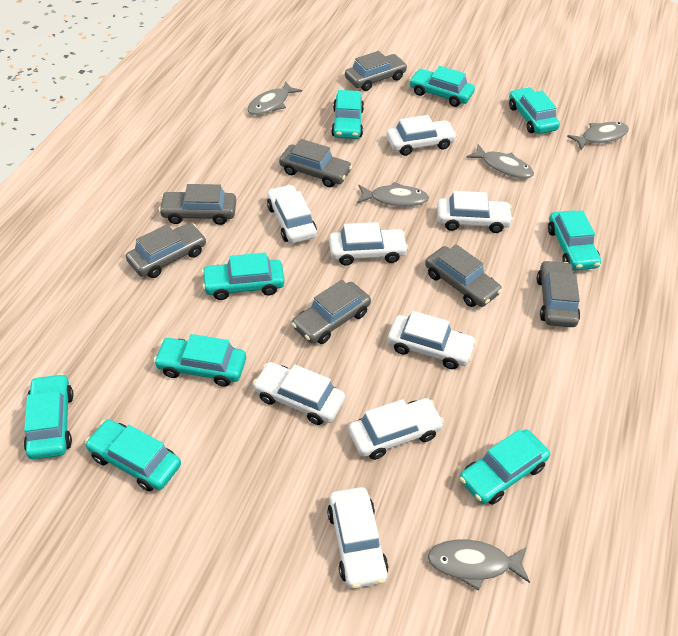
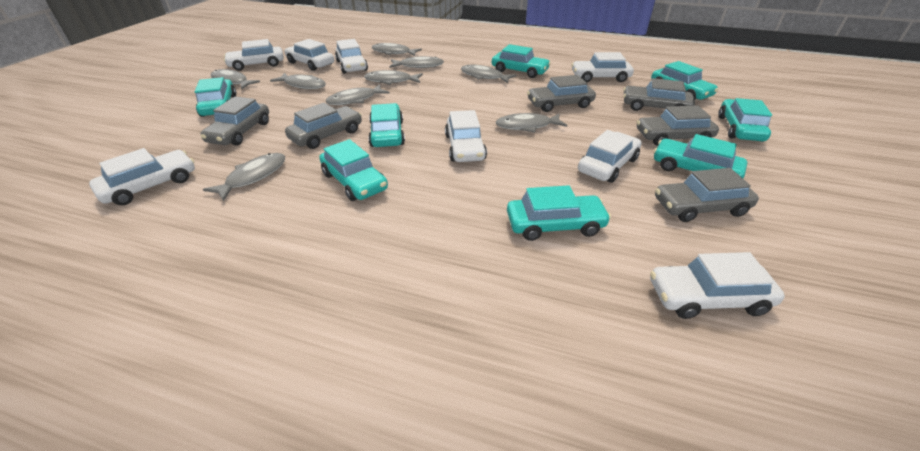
grey car: 7 -> 6
grey fish: 5 -> 9
turquoise car: 9 -> 8

